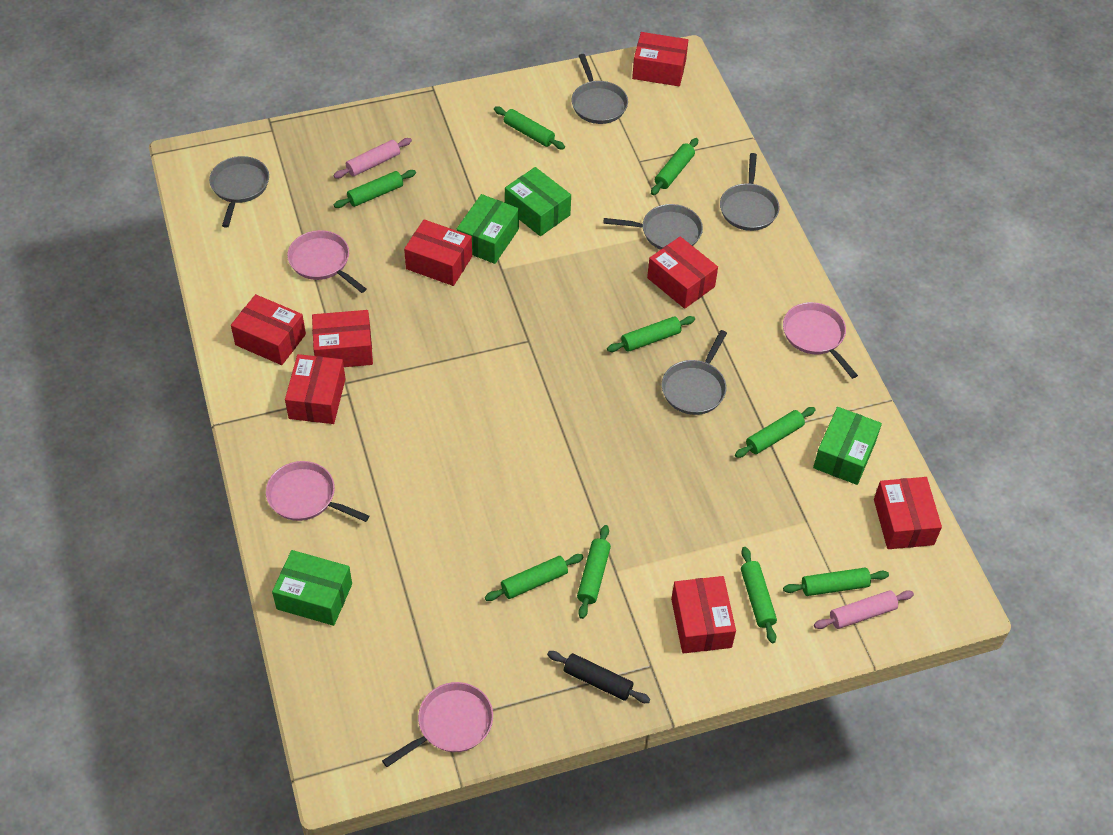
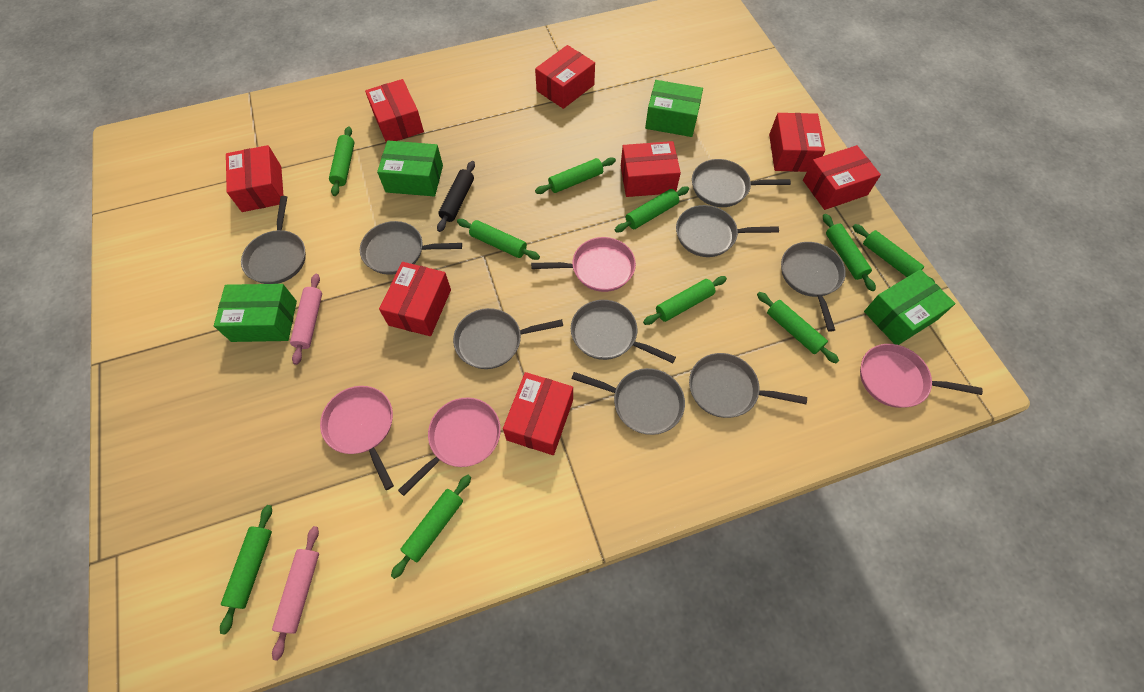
green rolling pin: 9 -> 10
grey pan: 5 -> 9

